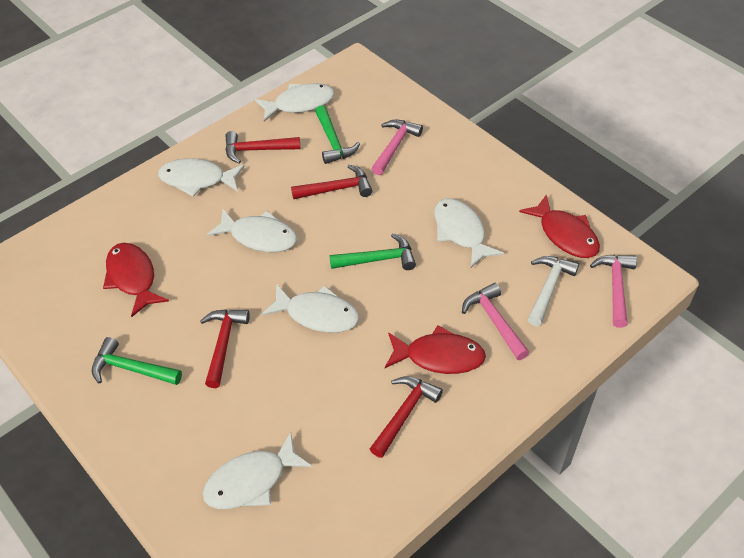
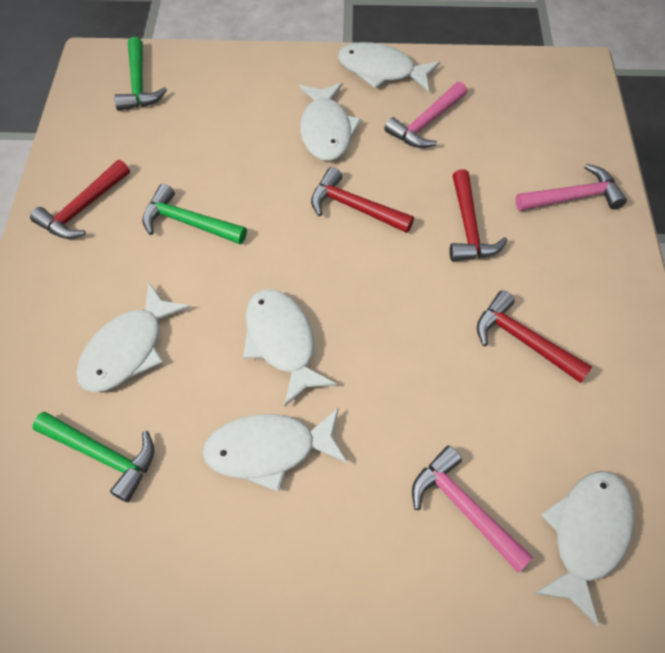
red fish: 3 -> 0
white hammer: 1 -> 0

